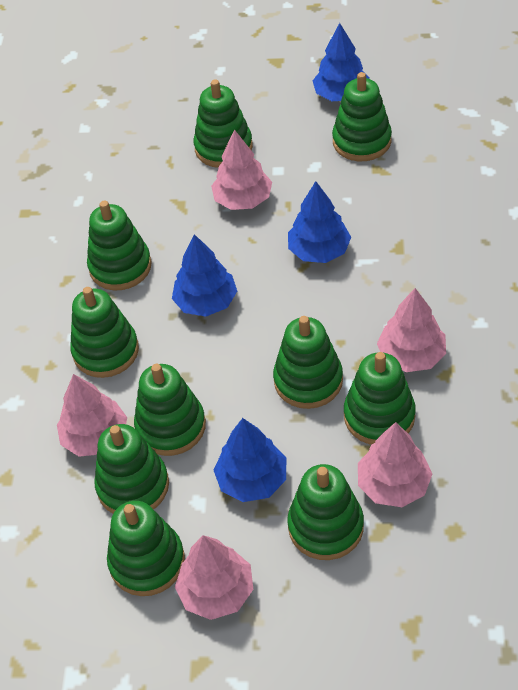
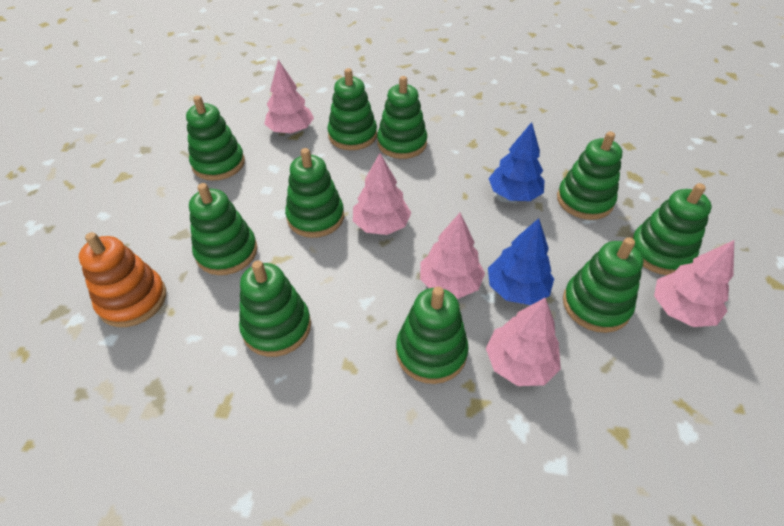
blue tree: 4 -> 2
orange stacking toy: 0 -> 1

